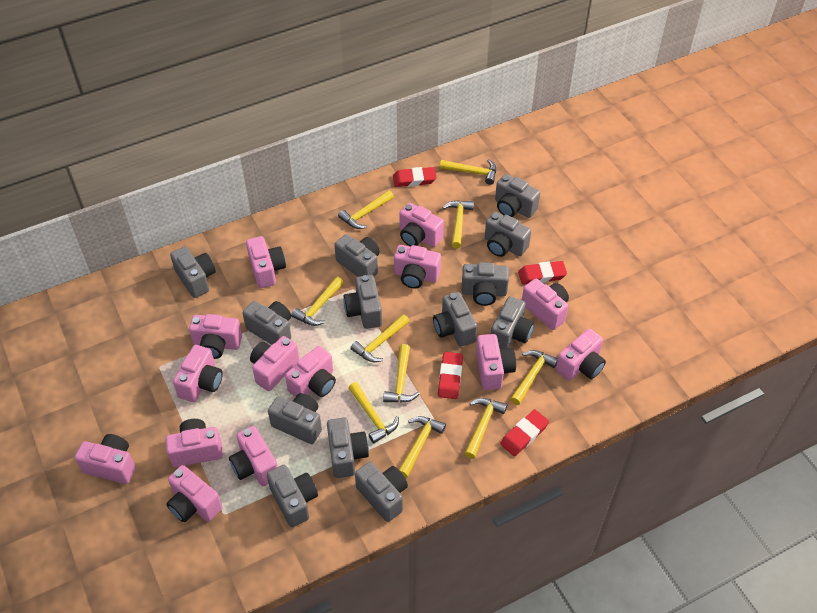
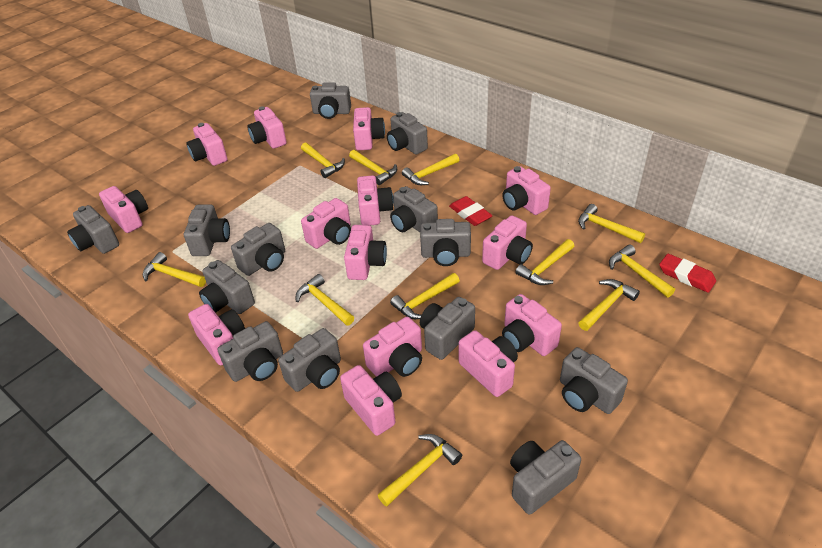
red eraser: 4 -> 2
yellow hammer: 10 -> 11

